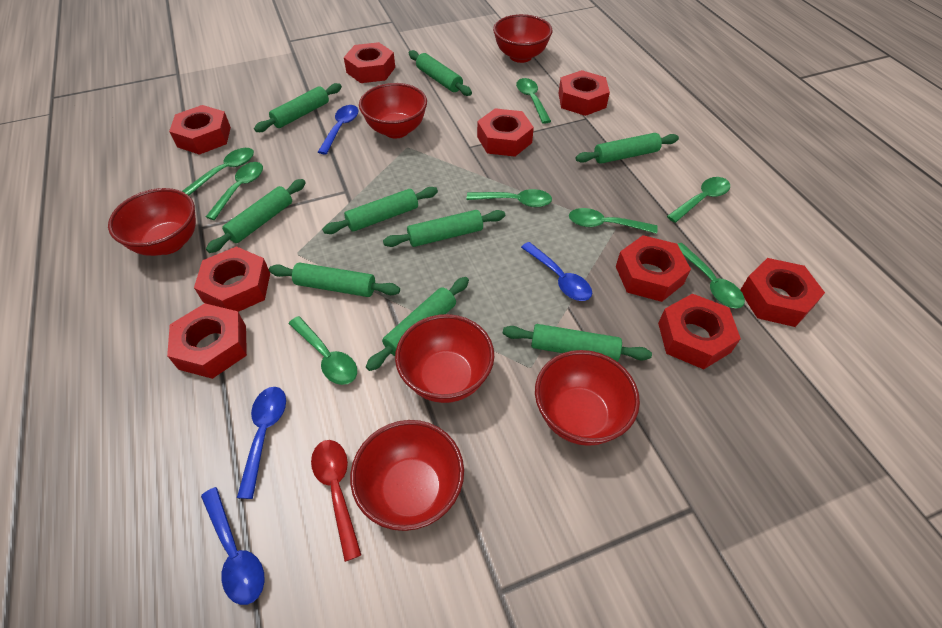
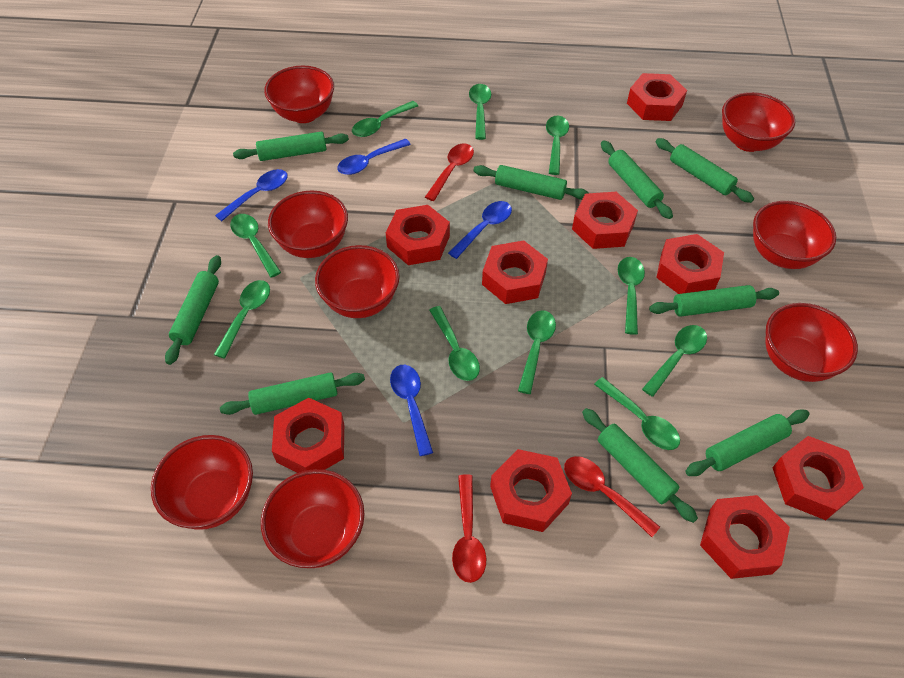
green spoon: 8 -> 10
red bowl: 6 -> 8
red spoon: 1 -> 3

